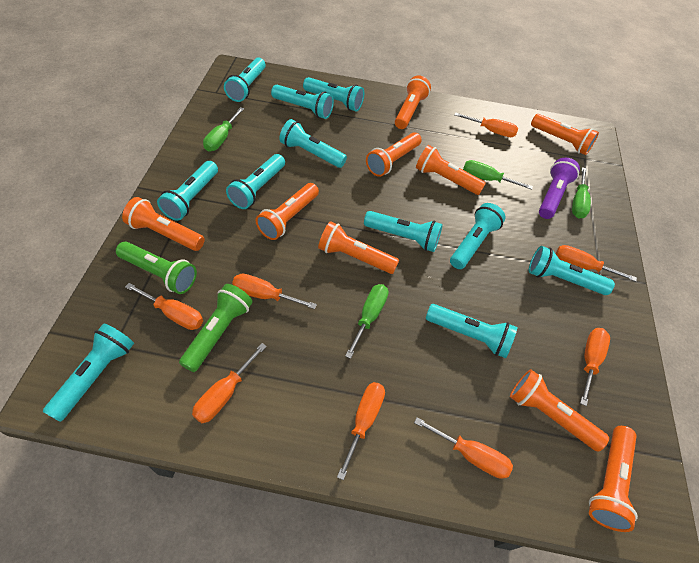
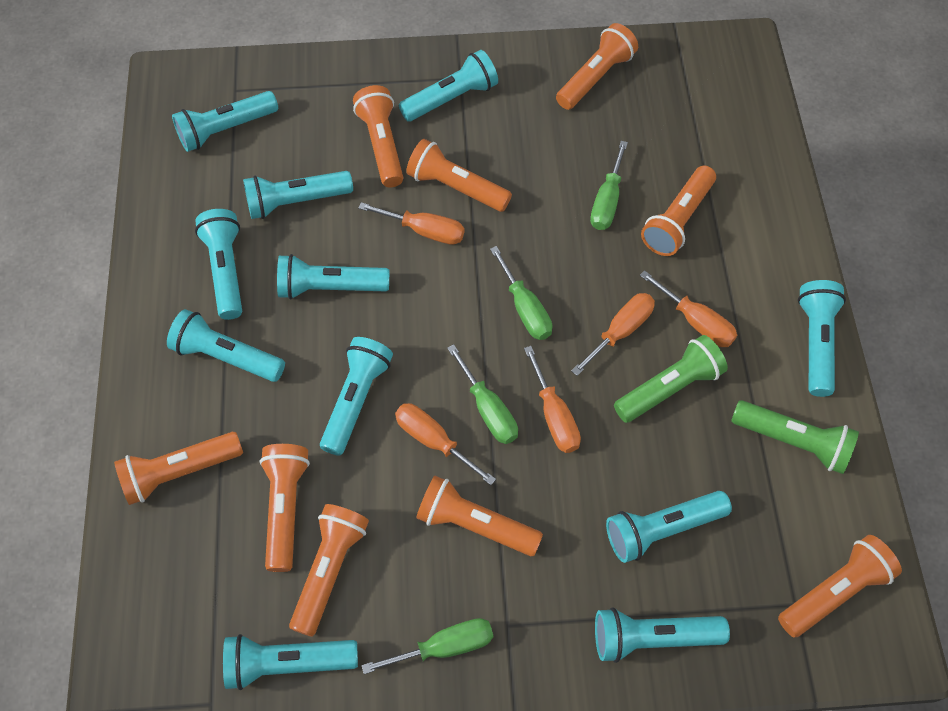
orange screwdriver: 8 -> 5
purple flashlight: 1 -> 0

